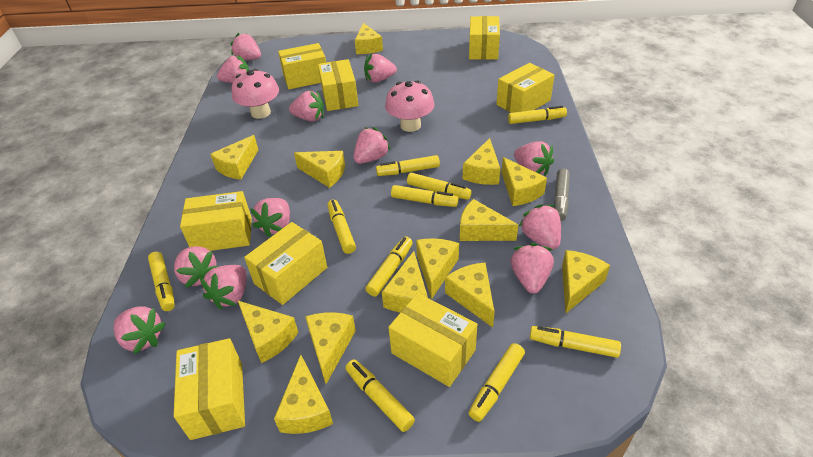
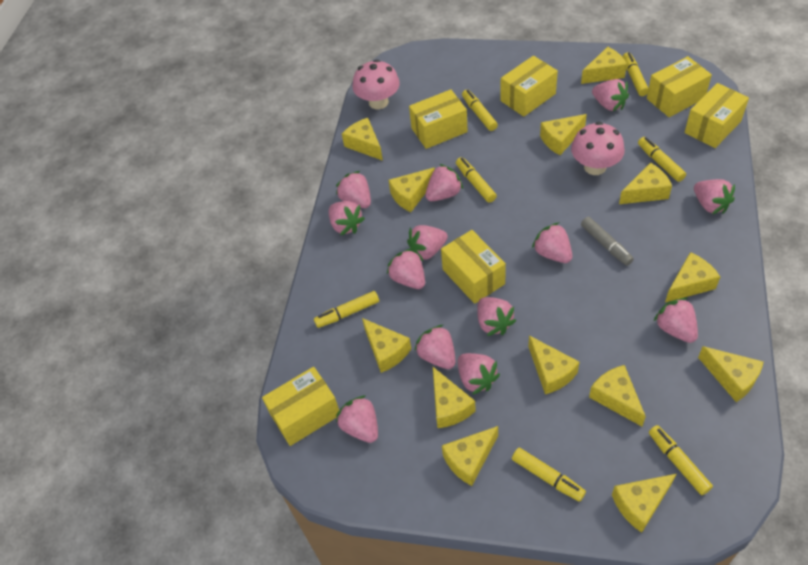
pink strawberry: 12 -> 13
yellow box: 8 -> 6
yellow marker: 10 -> 7

